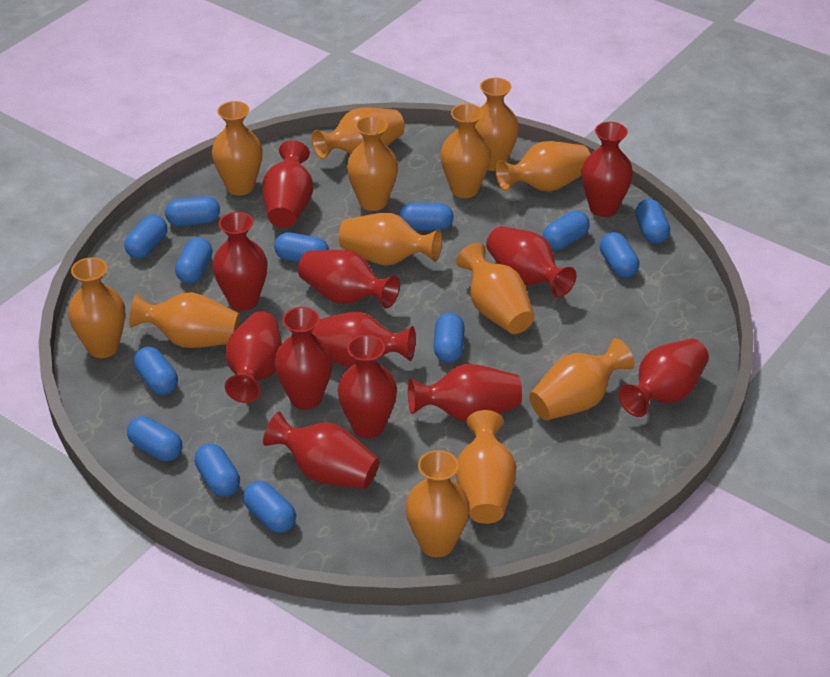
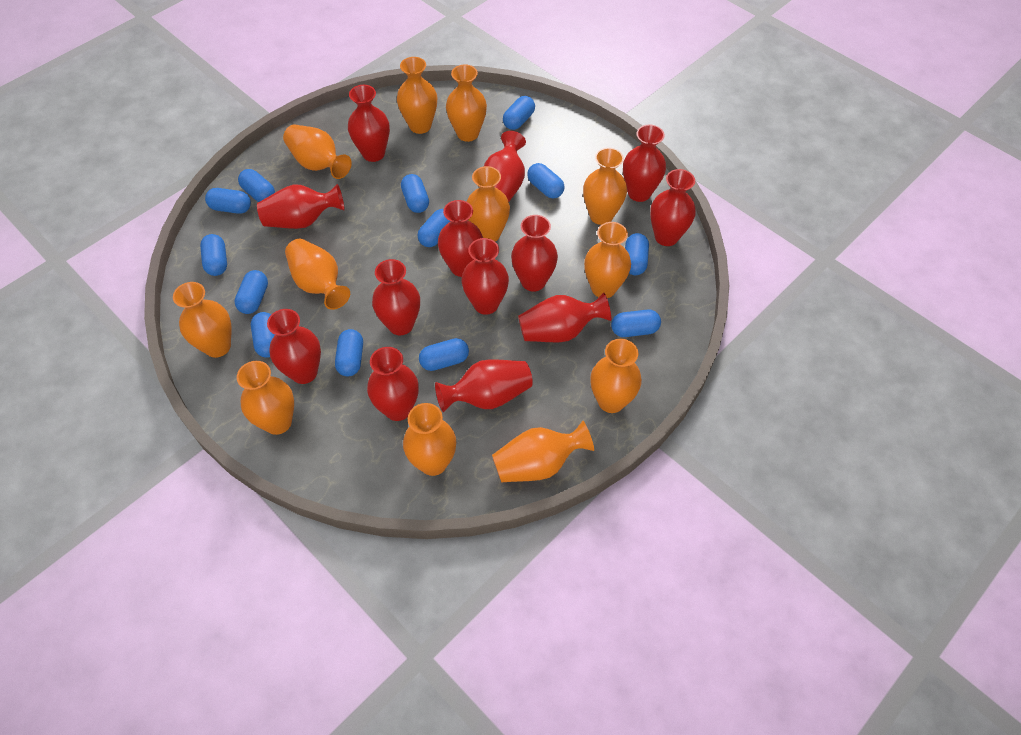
orange vase: 13 -> 12
red vase: 12 -> 13

